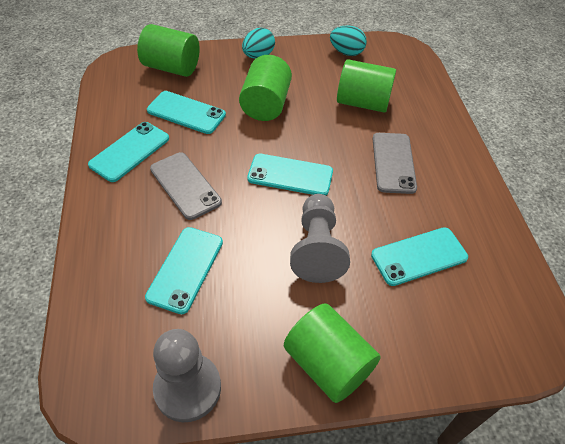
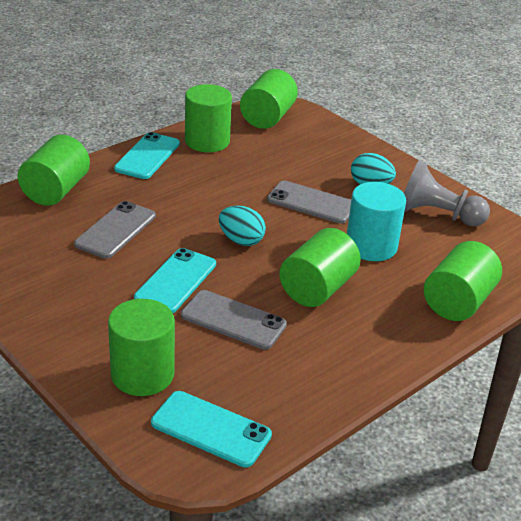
green cylinder: 4 -> 6
grey pawn: 2 -> 1
grey phone: 2 -> 3
turquoise cylinder: 0 -> 1
turquoise phone: 5 -> 3

